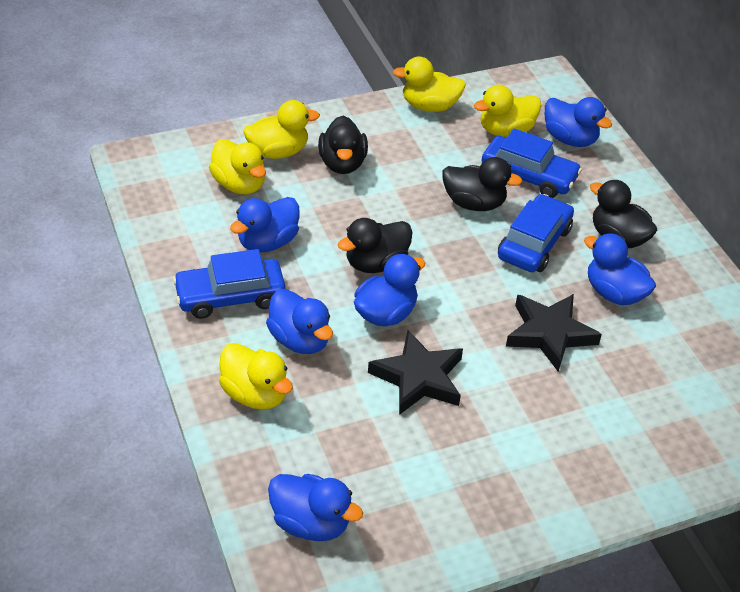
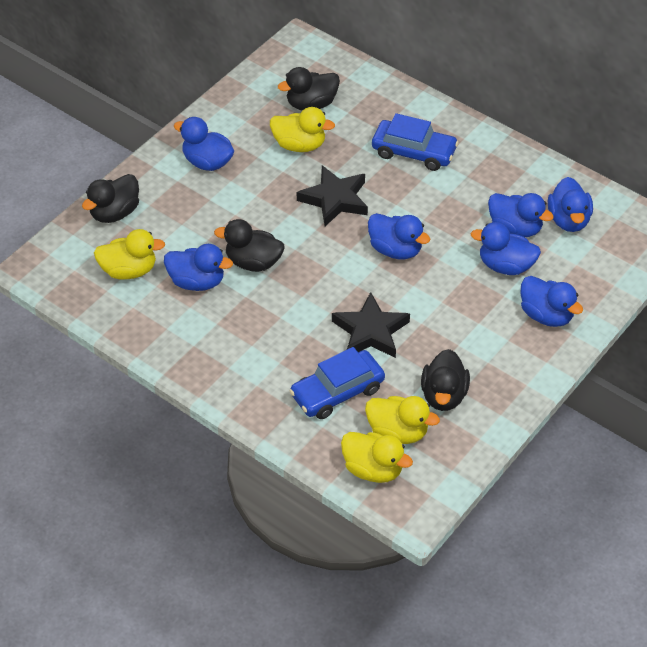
blue car: 3 -> 2
blue duck: 6 -> 7
yellow duck: 5 -> 4

